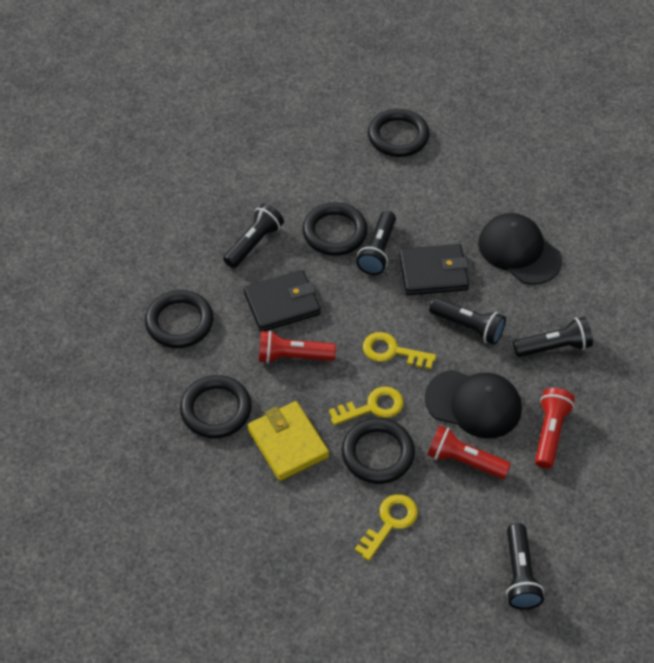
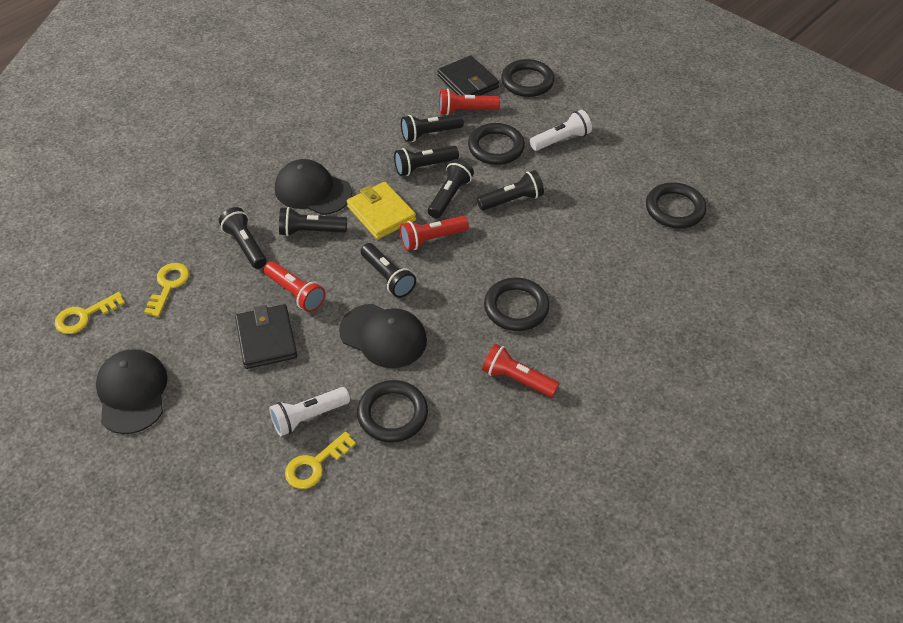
black cap: 2 -> 3
black flashlight: 5 -> 7
red flashlight: 3 -> 4
white flashlight: 0 -> 2

